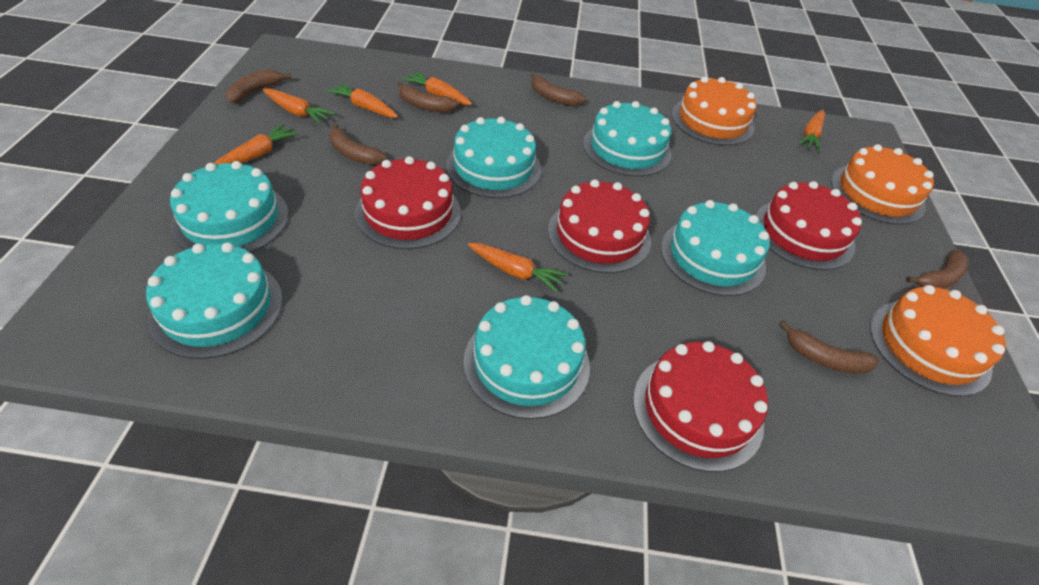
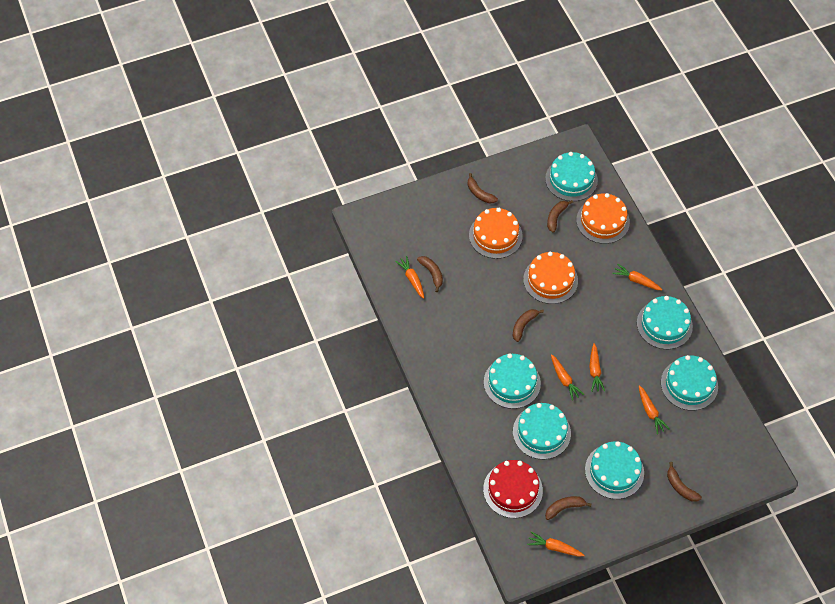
red cake: 4 -> 1

